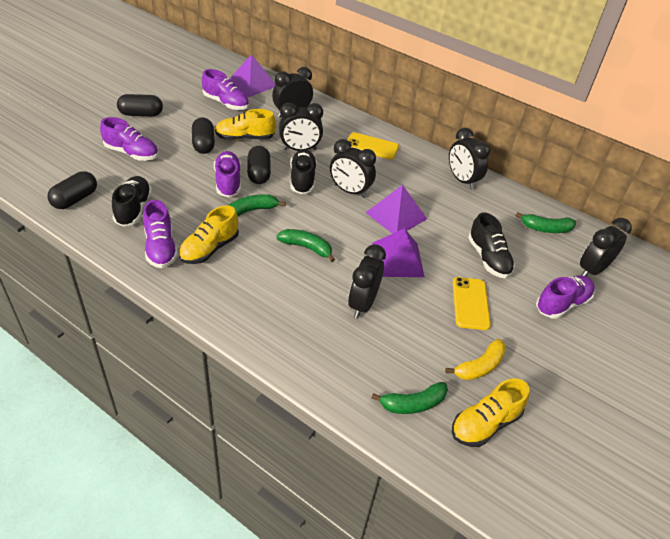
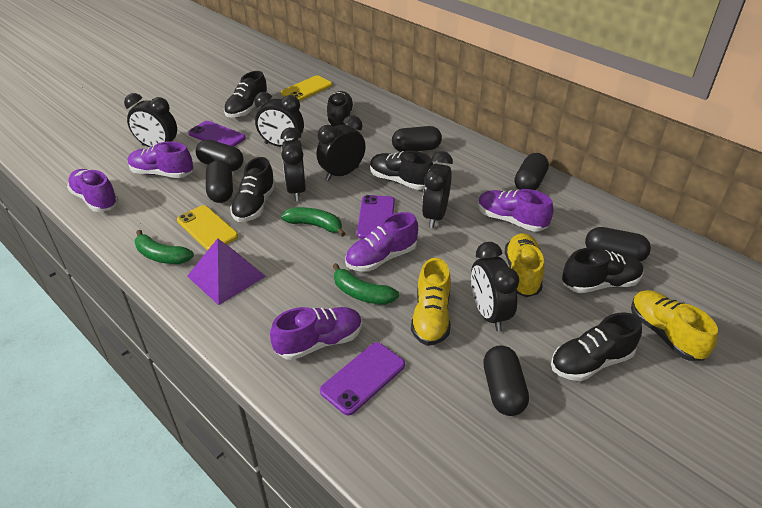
black capsule: 4 -> 6
black shoe: 3 -> 6
green banana: 4 -> 3
purple phone: 0 -> 3
purple pyramid: 3 -> 1
yellow banana: 1 -> 0

